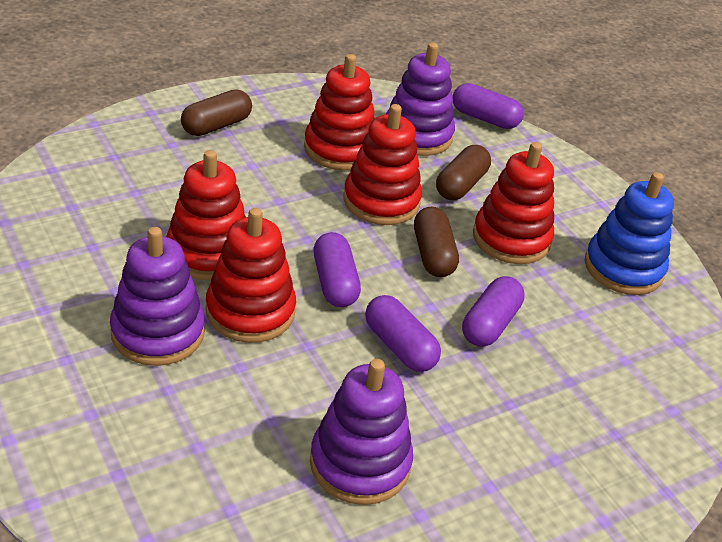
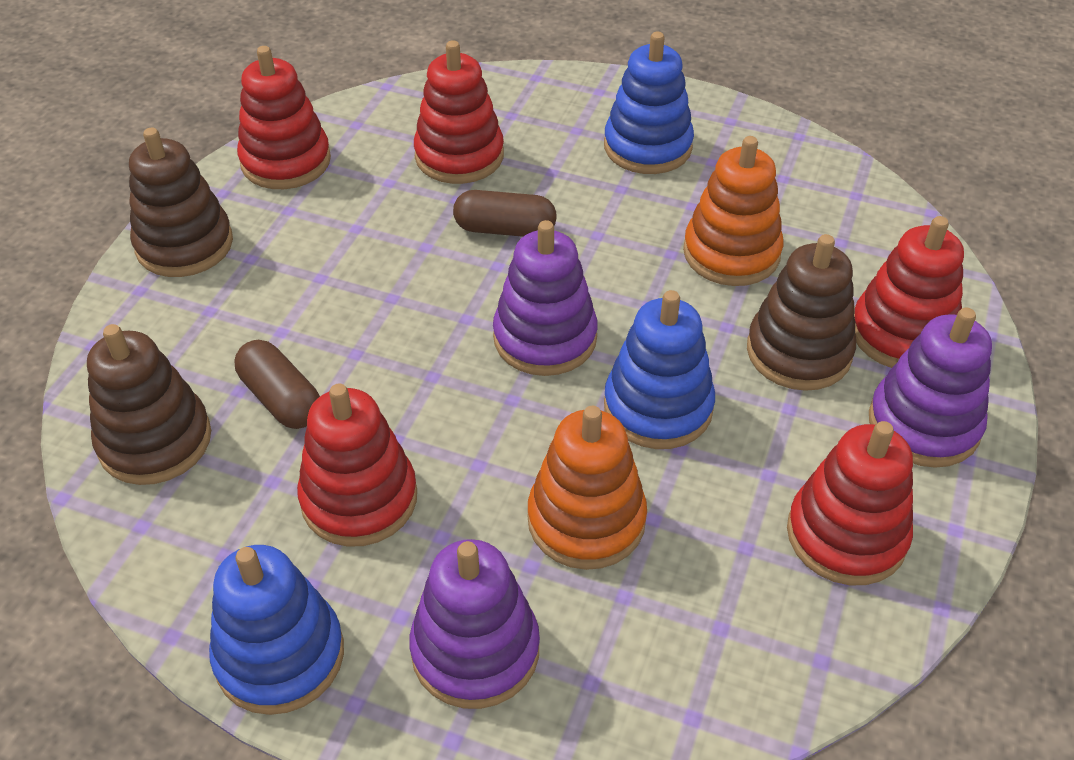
blue stacking toy: 1 -> 3
brown capsule: 3 -> 2
brown stacking toy: 0 -> 3
orange stacking toy: 0 -> 2
purple capsule: 4 -> 0

